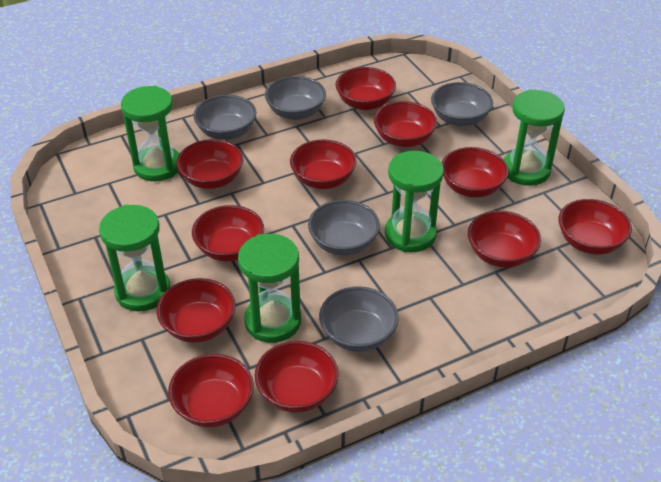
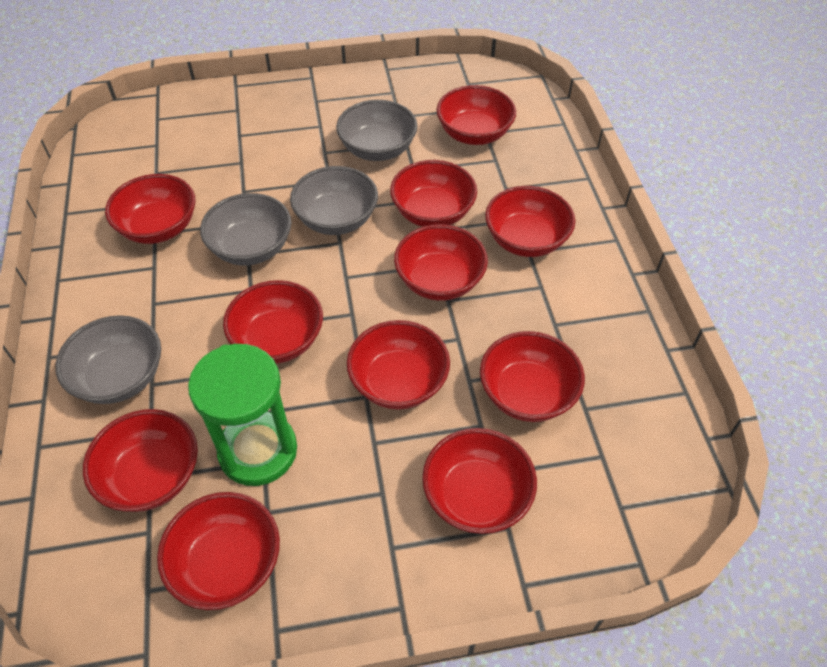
green hourglass: 5 -> 1
grey bowl: 5 -> 4

